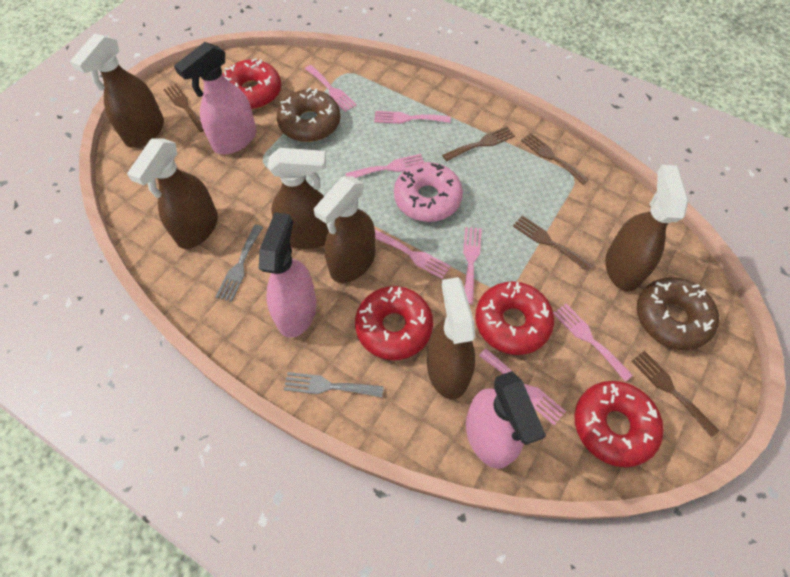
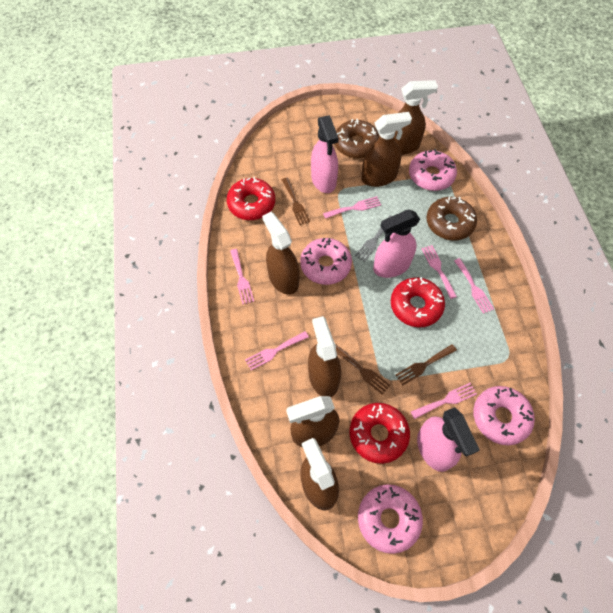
brown fork: 5 -> 3
grey fork: 2 -> 1
pink donut: 1 -> 4
pink fork: 7 -> 6
red donut: 4 -> 3

